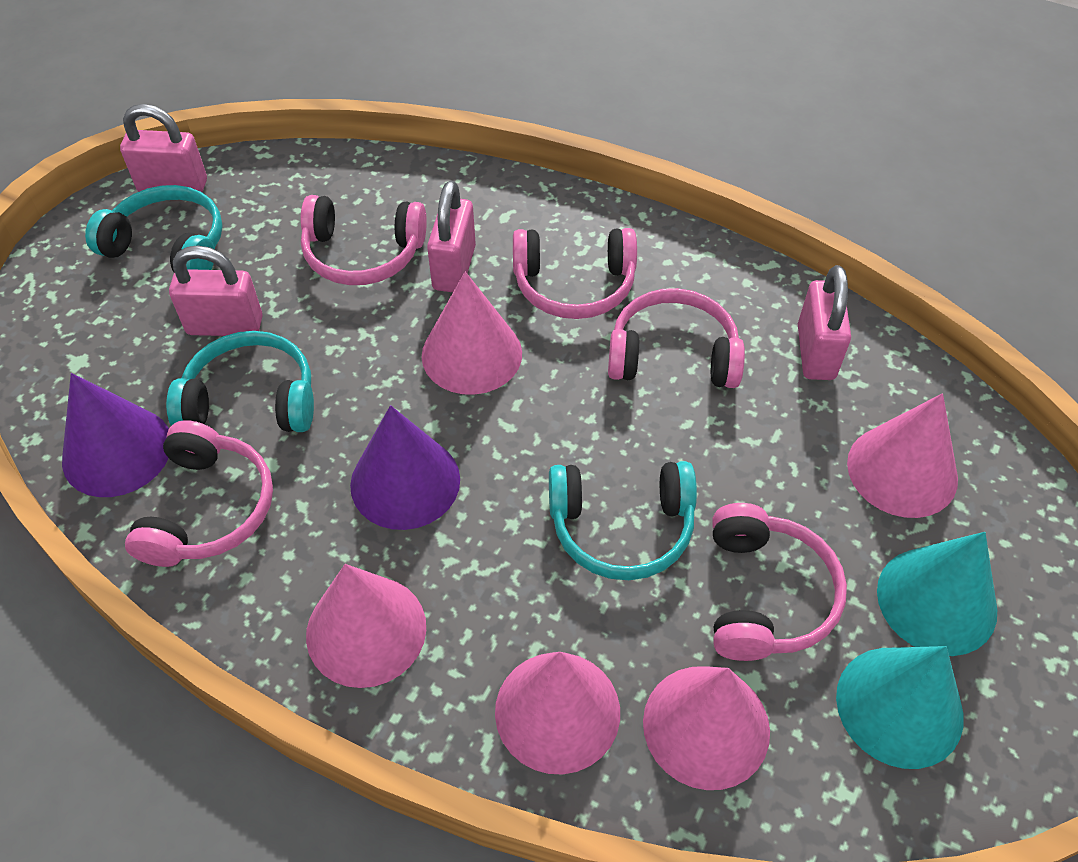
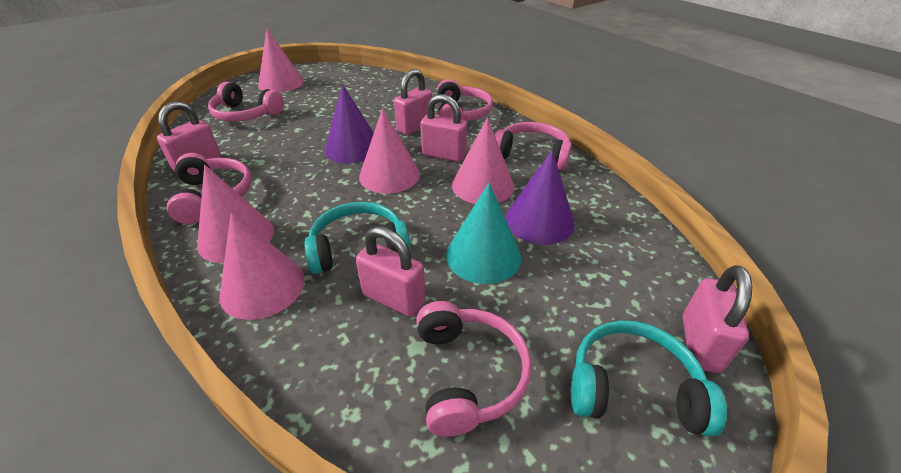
pink padlock: 4 -> 5
turquoise cone: 2 -> 1
turquoise headphones: 3 -> 2

